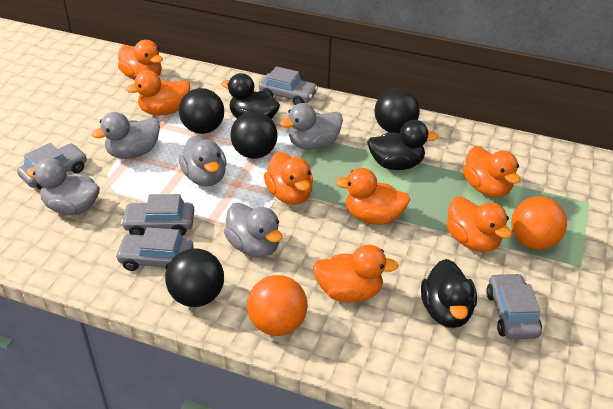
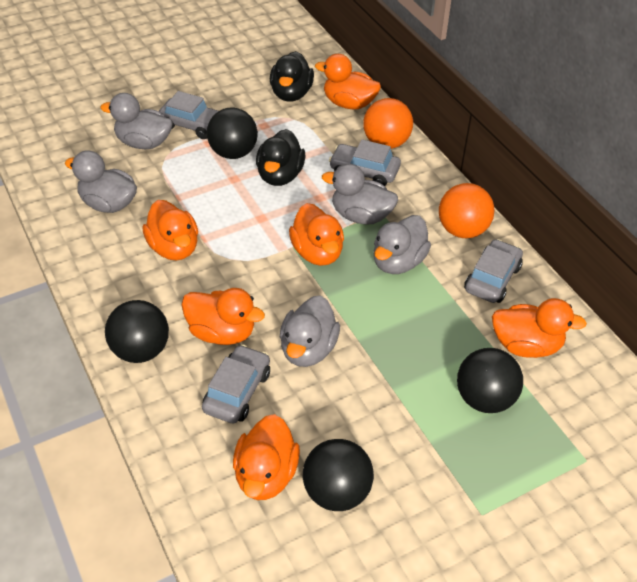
black duck: 3 -> 2
grey car: 5 -> 4
orange duck: 7 -> 6

